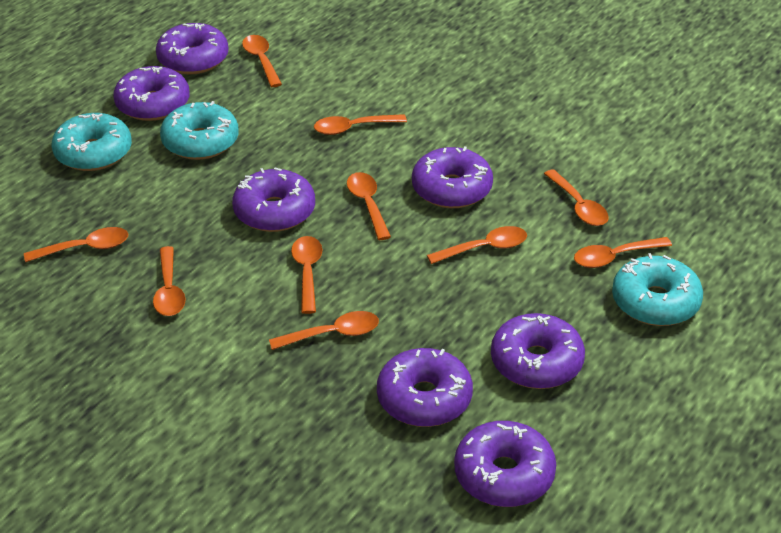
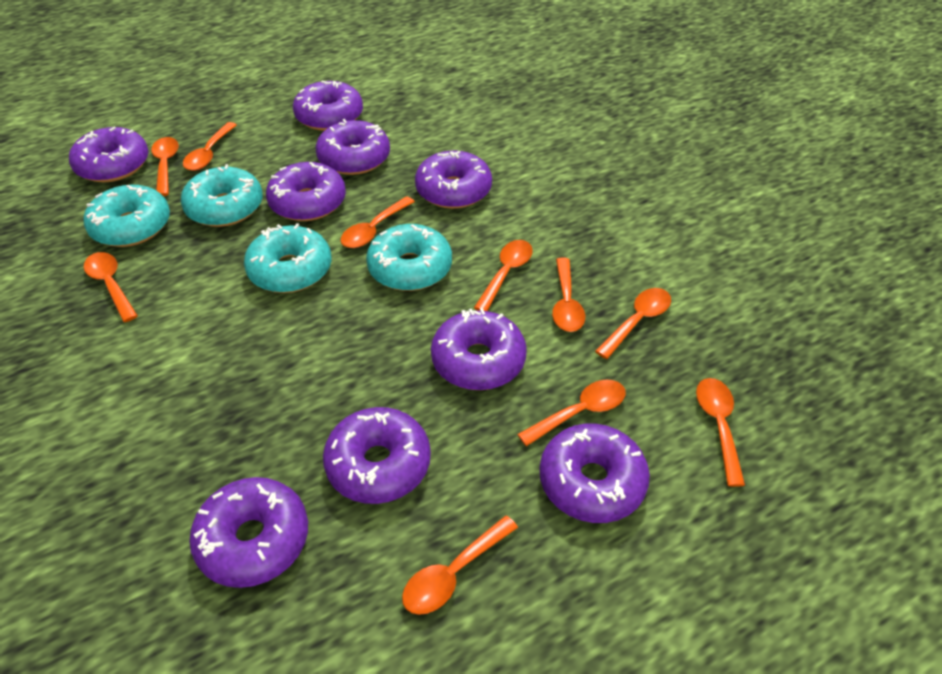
purple donut: 7 -> 9
turquoise donut: 3 -> 4

